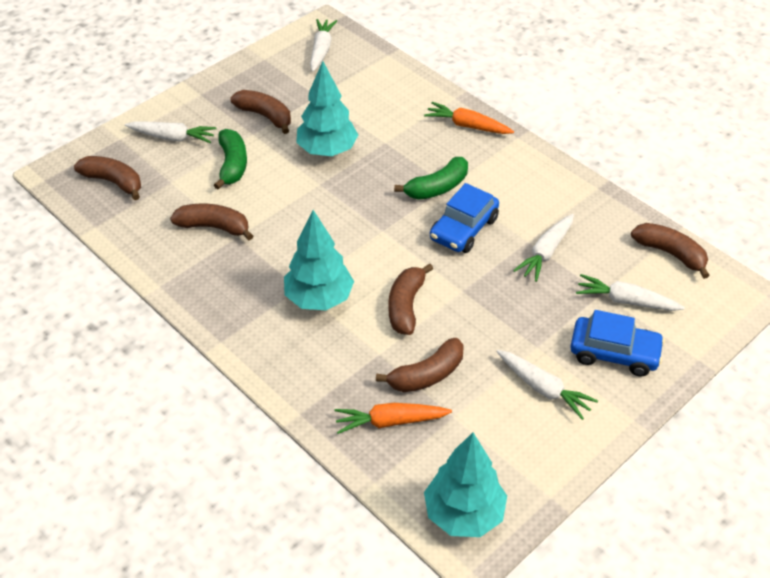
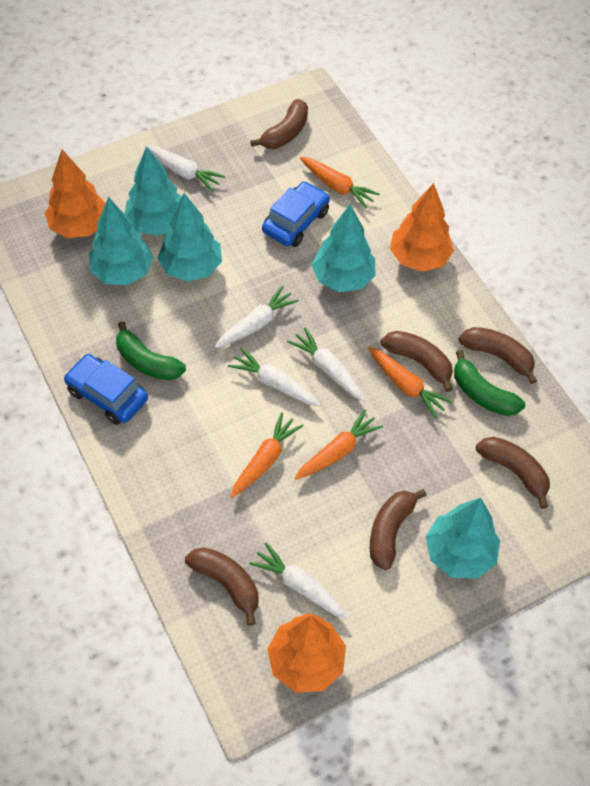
orange carrot: 2 -> 4
orange tree: 0 -> 3
turquoise tree: 3 -> 5

